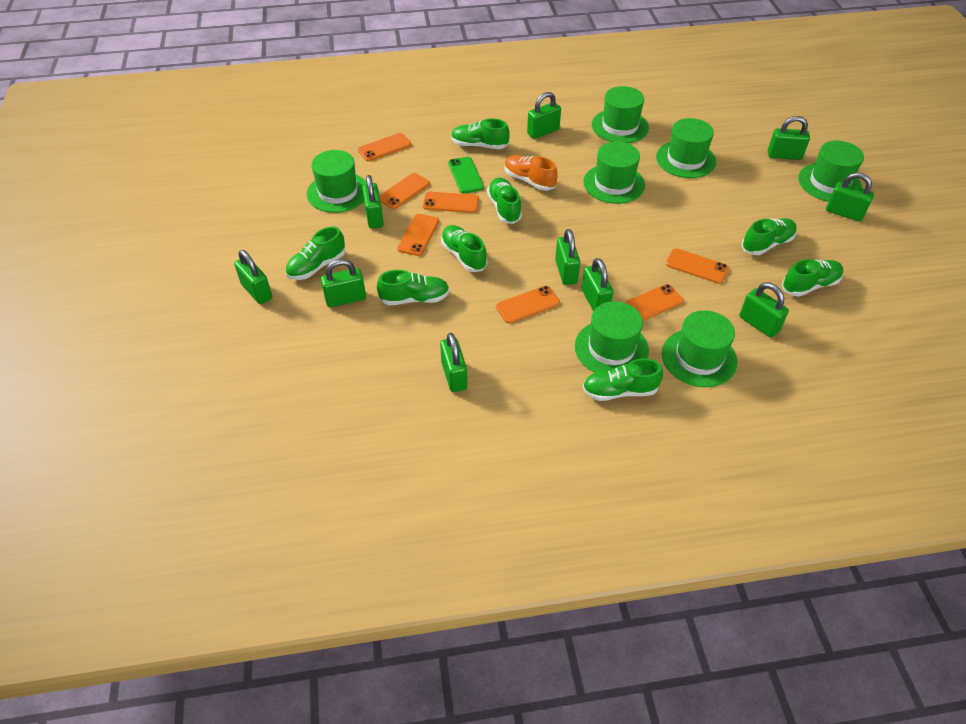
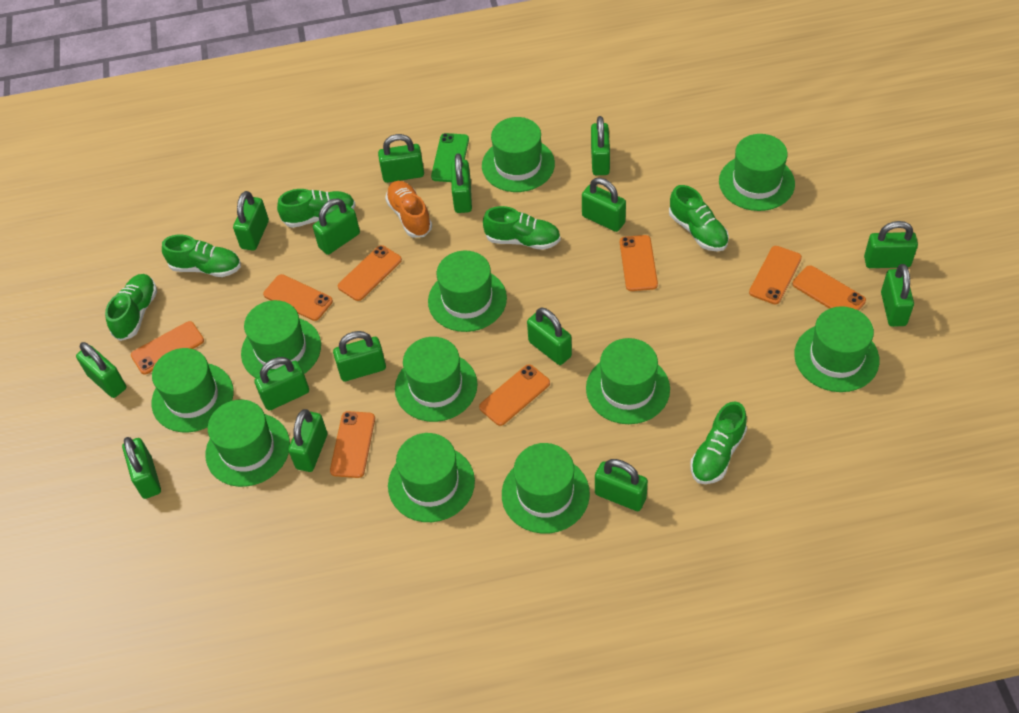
green hat: 7 -> 11
green padlock: 10 -> 15
green shoe: 8 -> 6
orange phone: 7 -> 8

